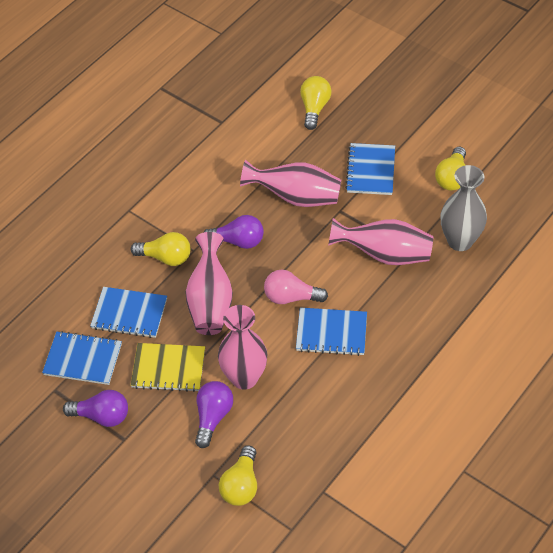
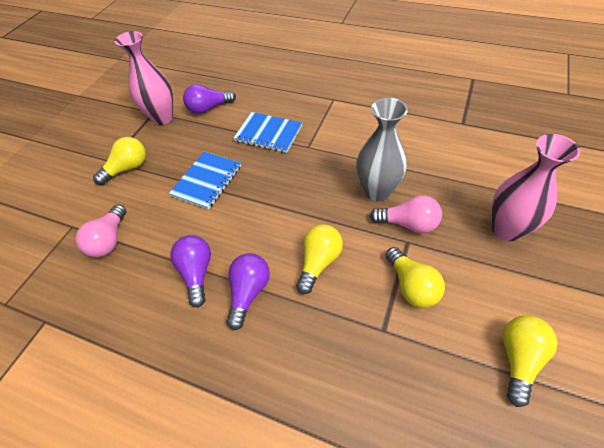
blue notebook: 4 -> 2
pink light bulb: 1 -> 2
pink vase: 4 -> 2
yellow notebook: 1 -> 0

